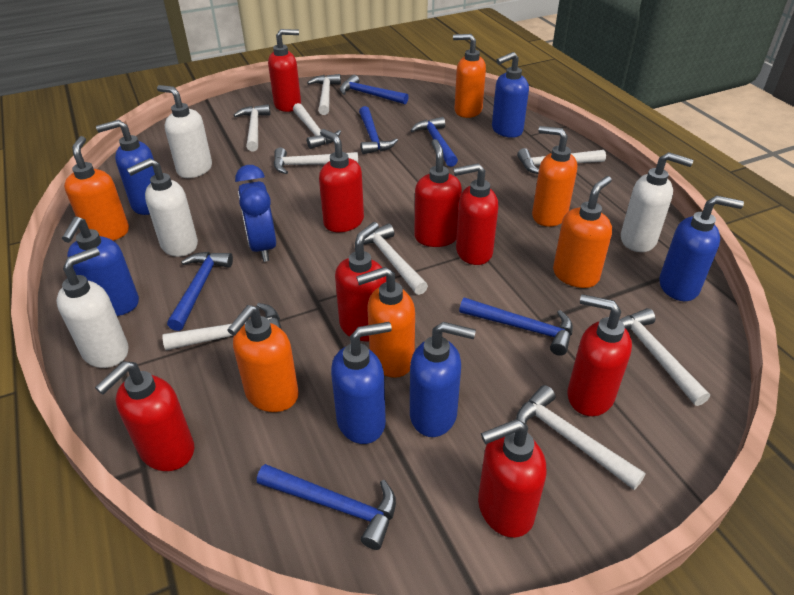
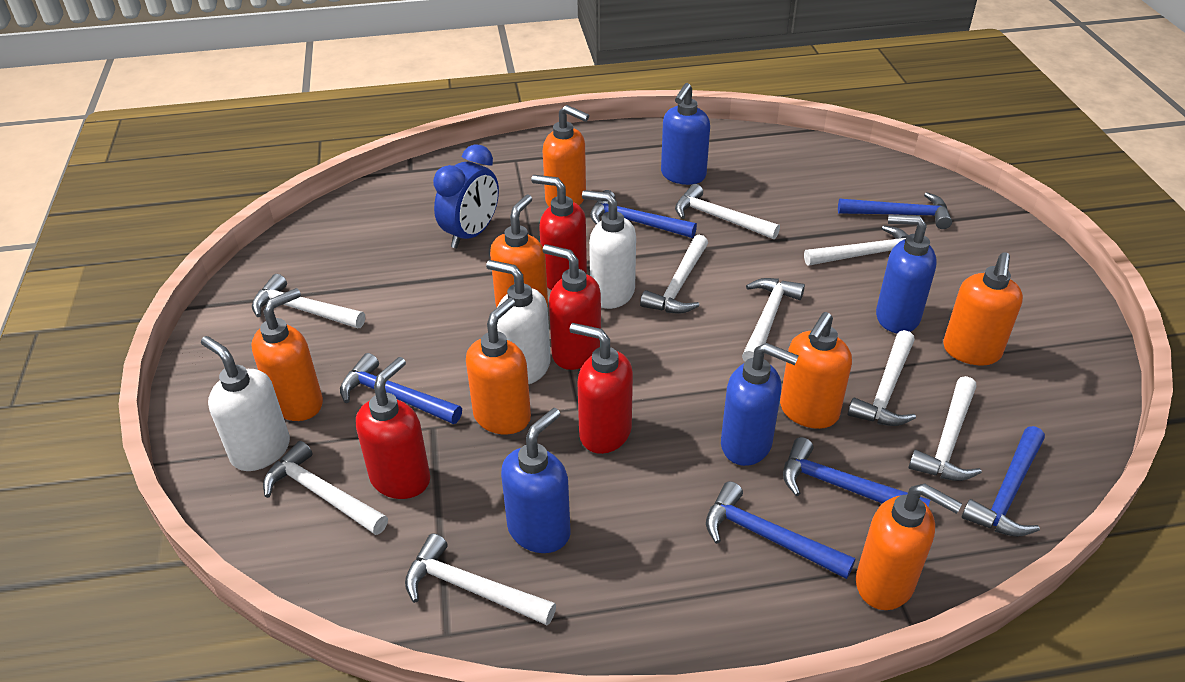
blue soap dispenser: 6 -> 4
orange soap dispenser: 6 -> 7
red soap dispenser: 8 -> 4
white soap dispenser: 4 -> 3

